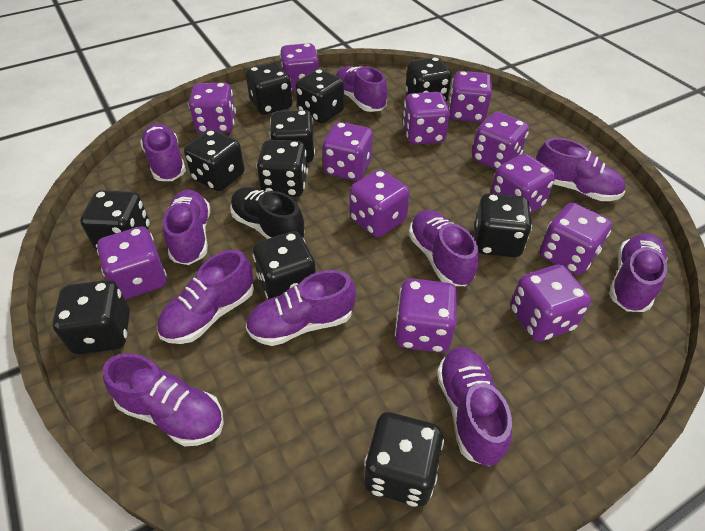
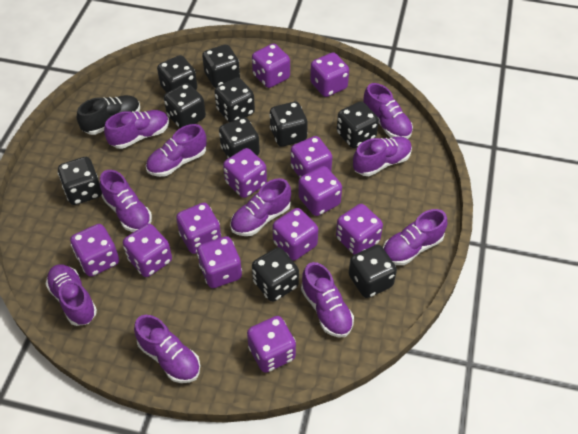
black dice: 11 -> 10

